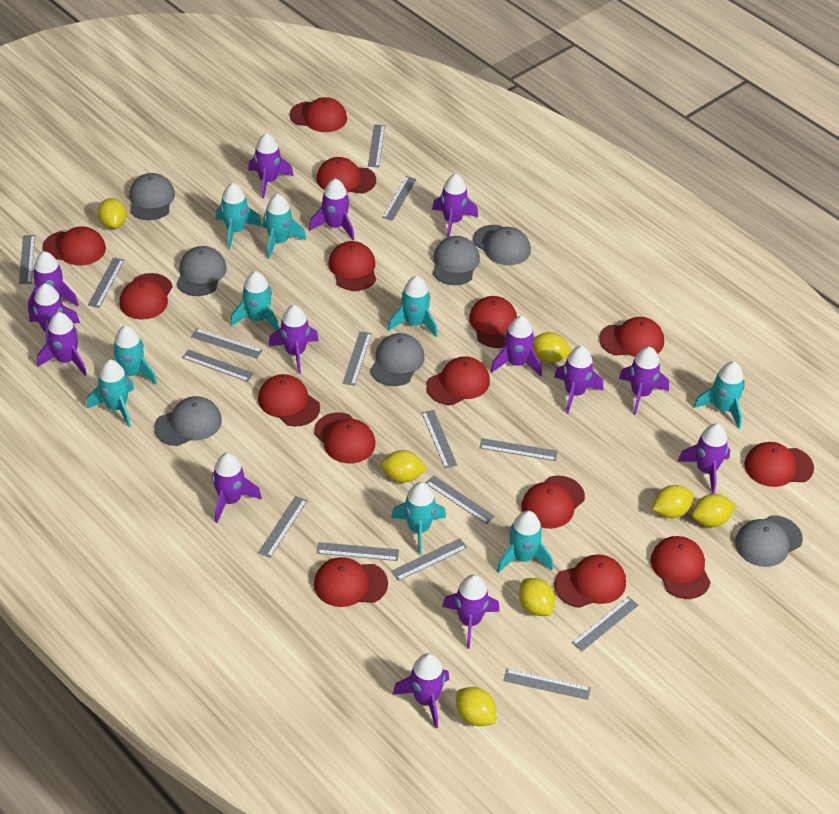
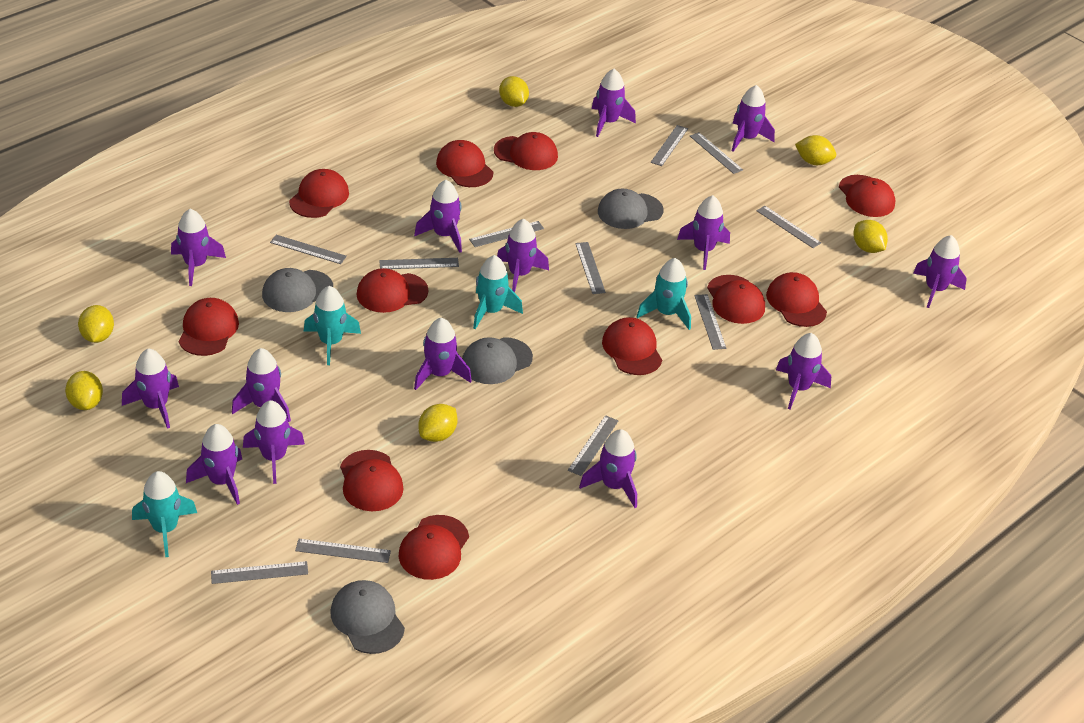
grey cap: 7 -> 4
grey ruler: 15 -> 11
red cap: 15 -> 11
turquoise rocket: 9 -> 4
yellow lemon: 7 -> 6

